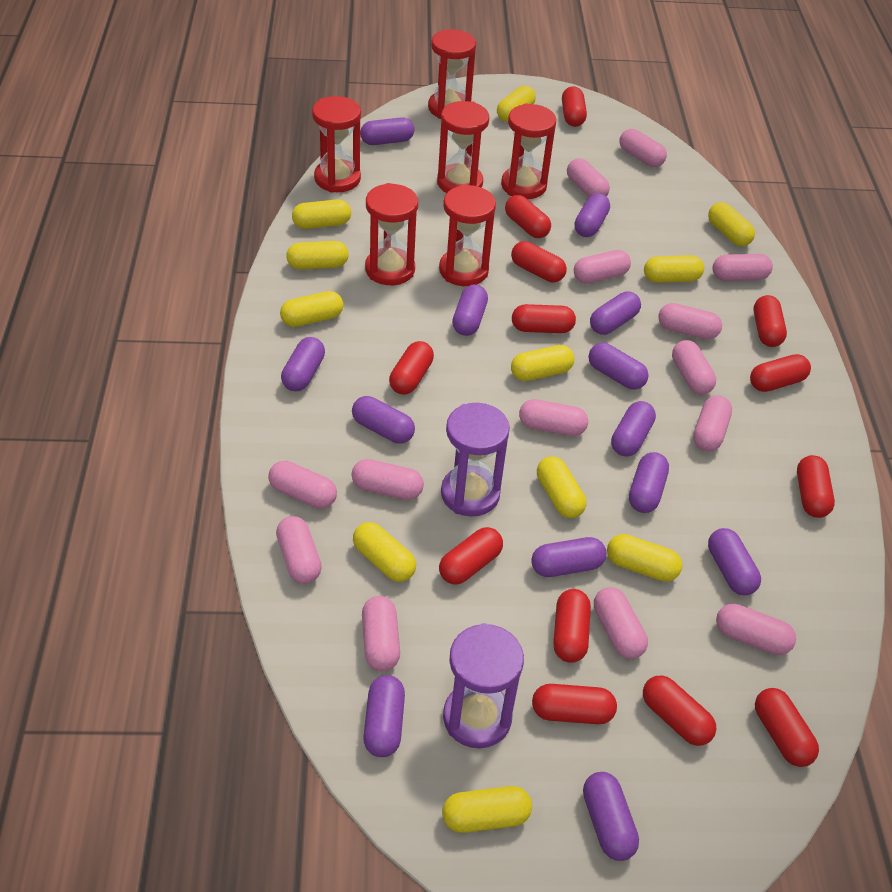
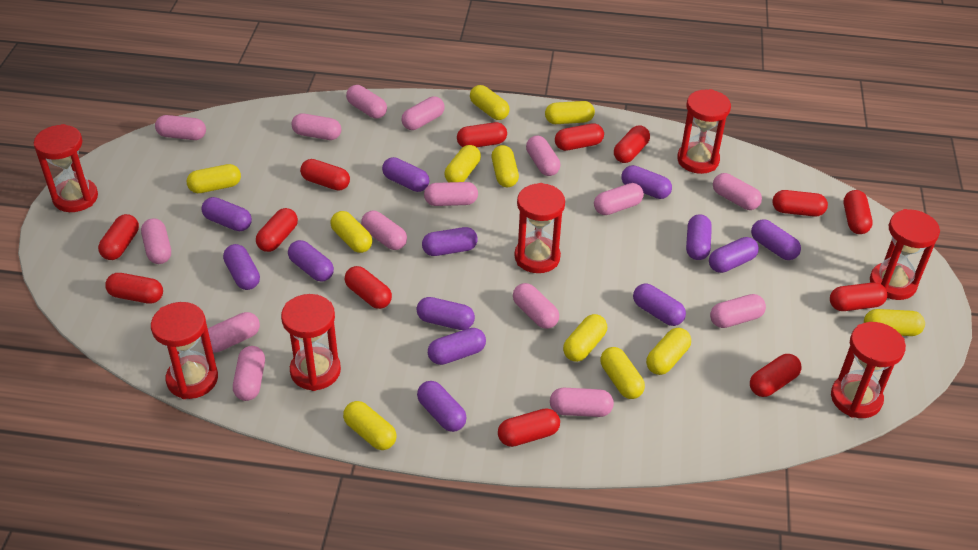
pink capsule: 14 -> 15
purple hourglass: 2 -> 0
red hourglass: 6 -> 7

